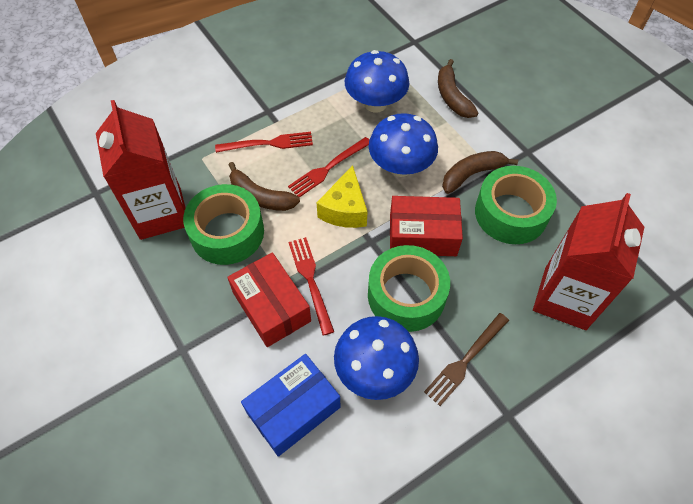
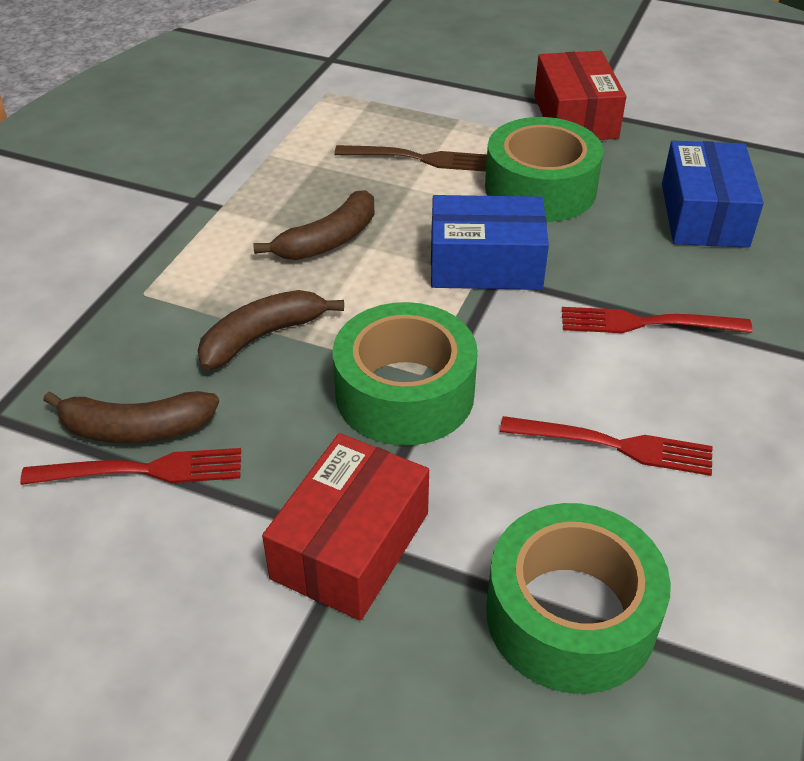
blue box: 1 -> 2
blue mushroom: 3 -> 0
red carton: 2 -> 0
yellow cheese: 1 -> 0

